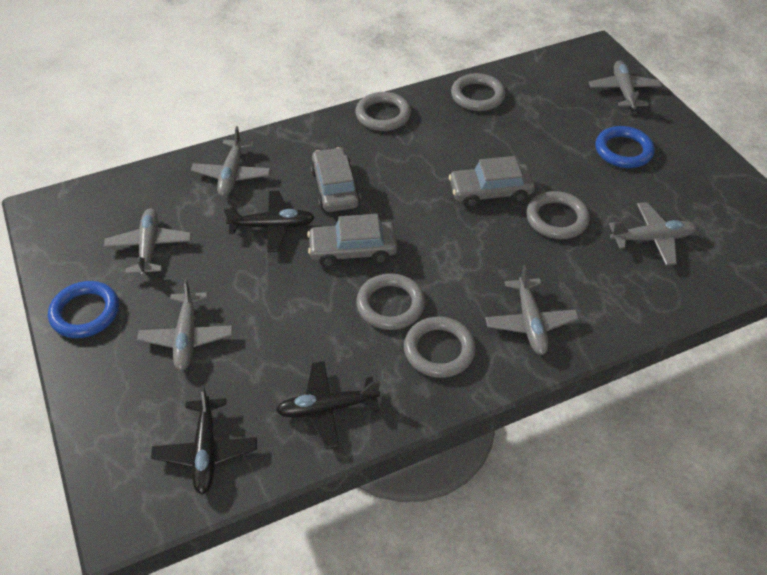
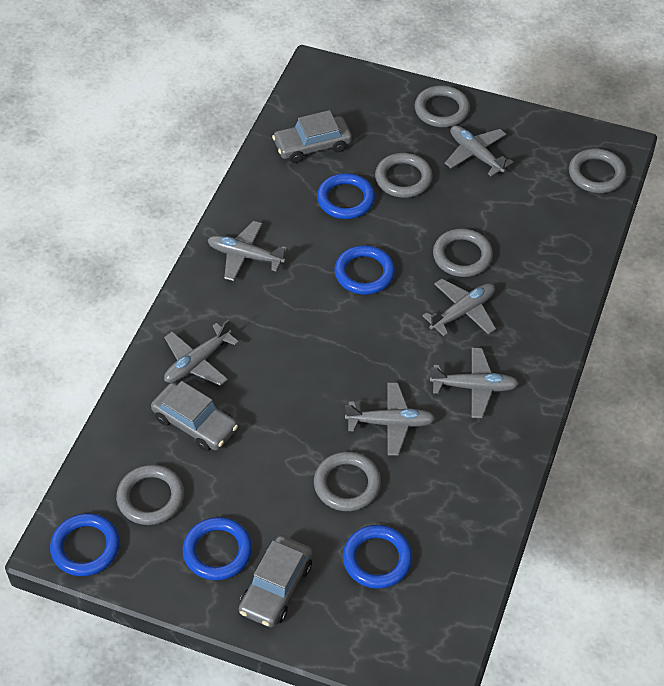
black plane: 3 -> 0
blue ring: 2 -> 5
grey ring: 5 -> 6

